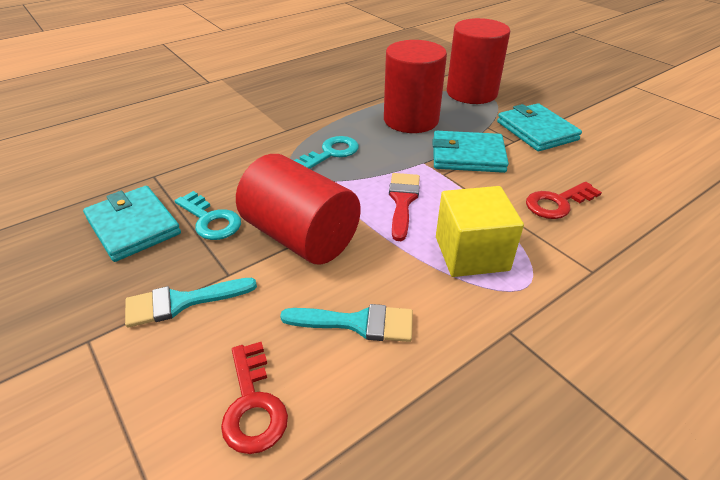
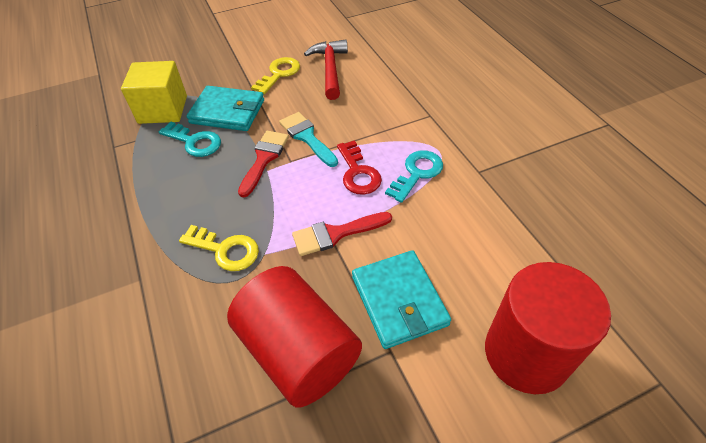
red brush: 1 -> 2
red cylinder: 3 -> 2
red hammer: 0 -> 1
red key: 2 -> 1
turquoise brush: 2 -> 1
turquoise wallet: 3 -> 2
yellow key: 0 -> 2

